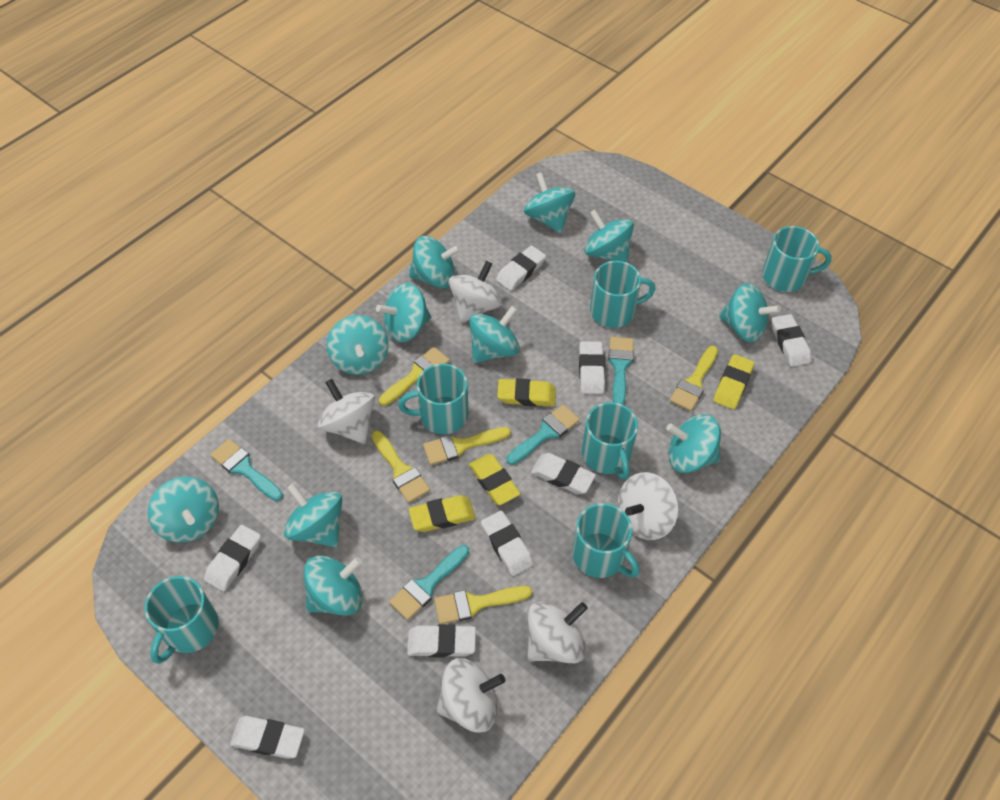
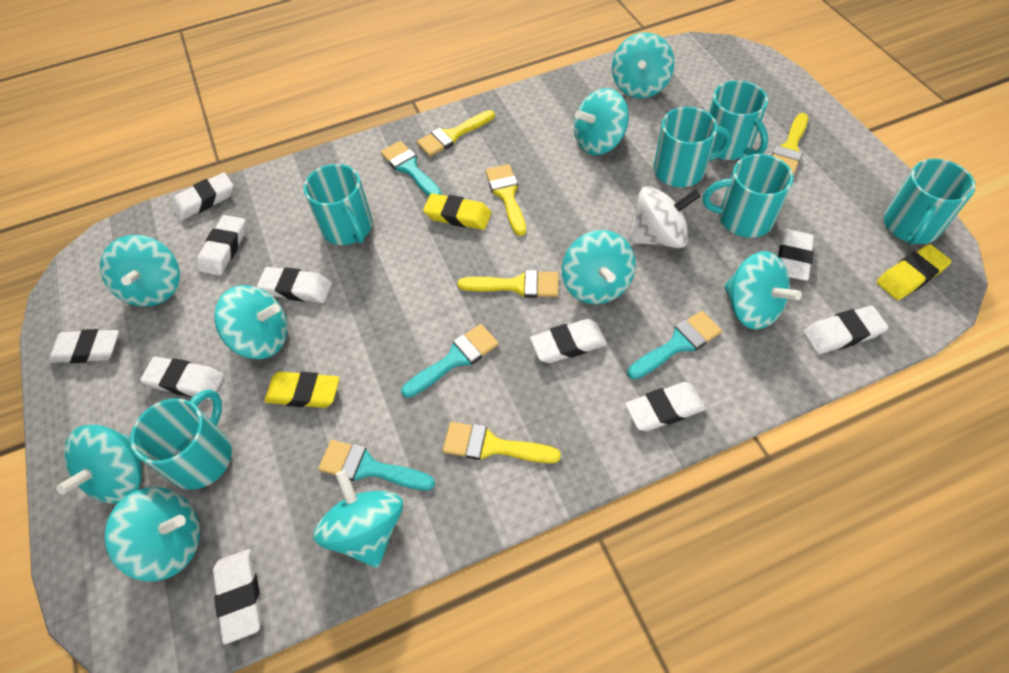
turquoise spinning top: 11 -> 9
white eraser: 8 -> 10
white spinning top: 5 -> 1
yellow eraser: 4 -> 3

